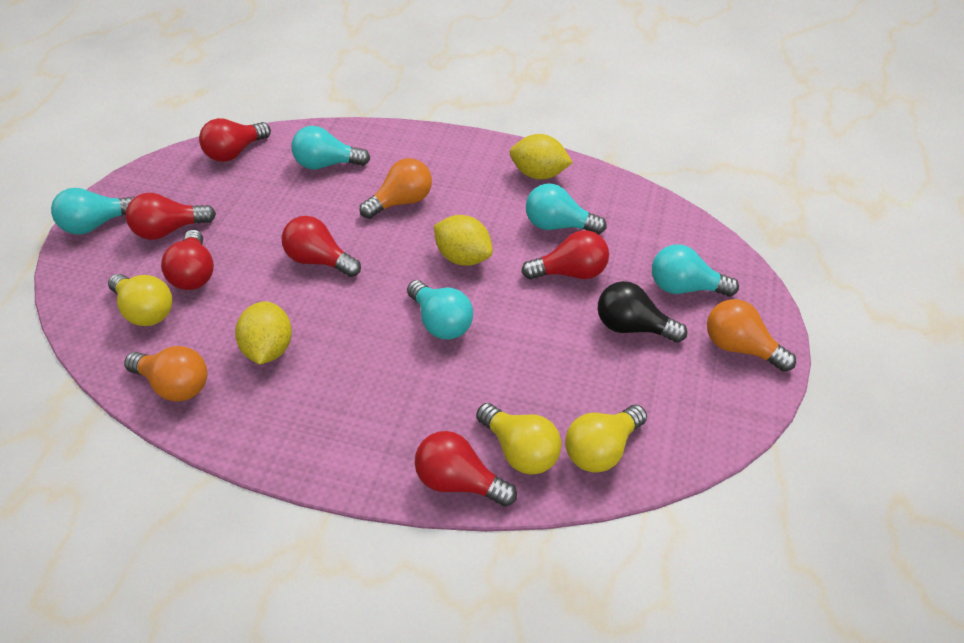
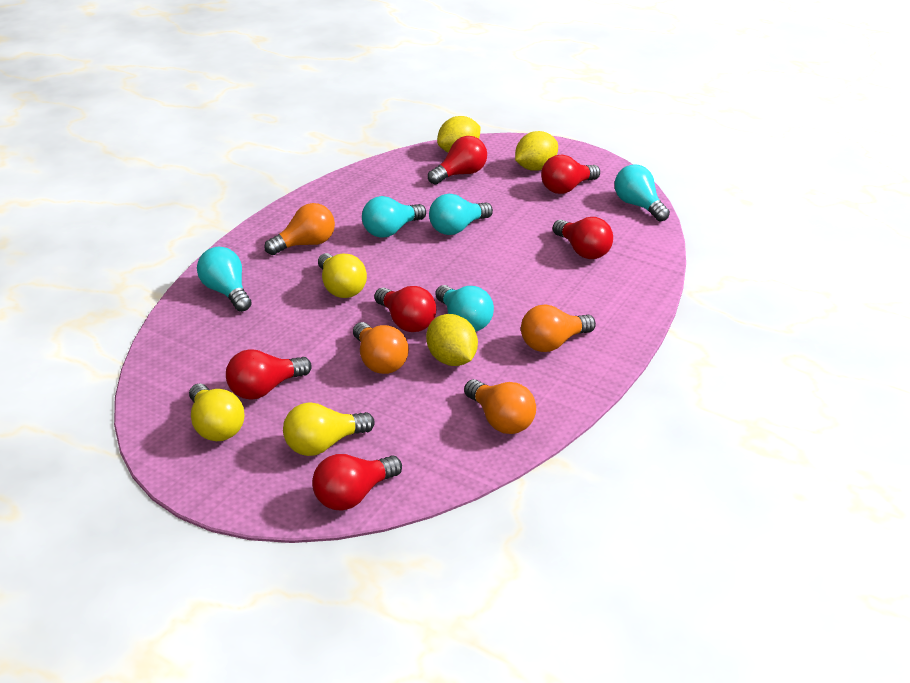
black light bulb: 1 -> 0
orange light bulb: 3 -> 4

